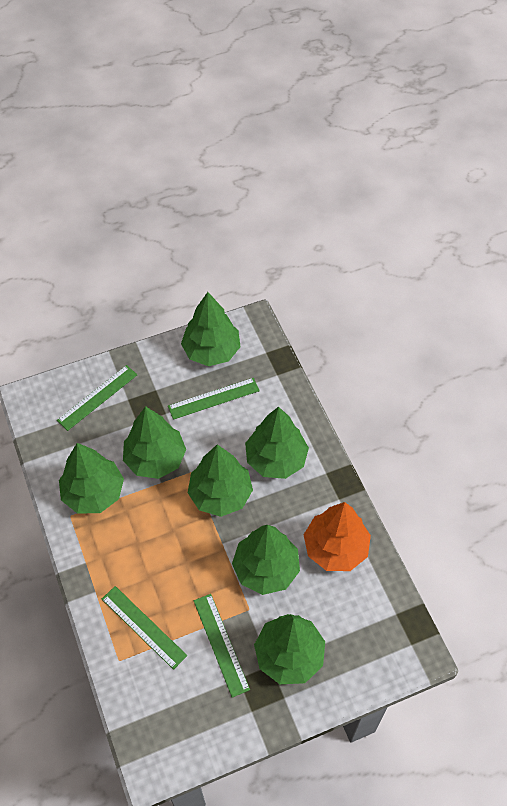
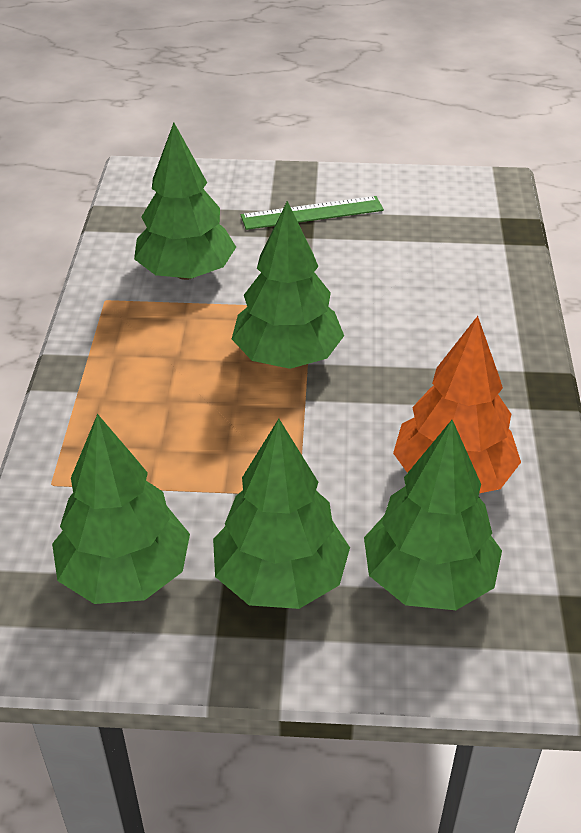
green ruler: 4 -> 1
green tree: 7 -> 5

